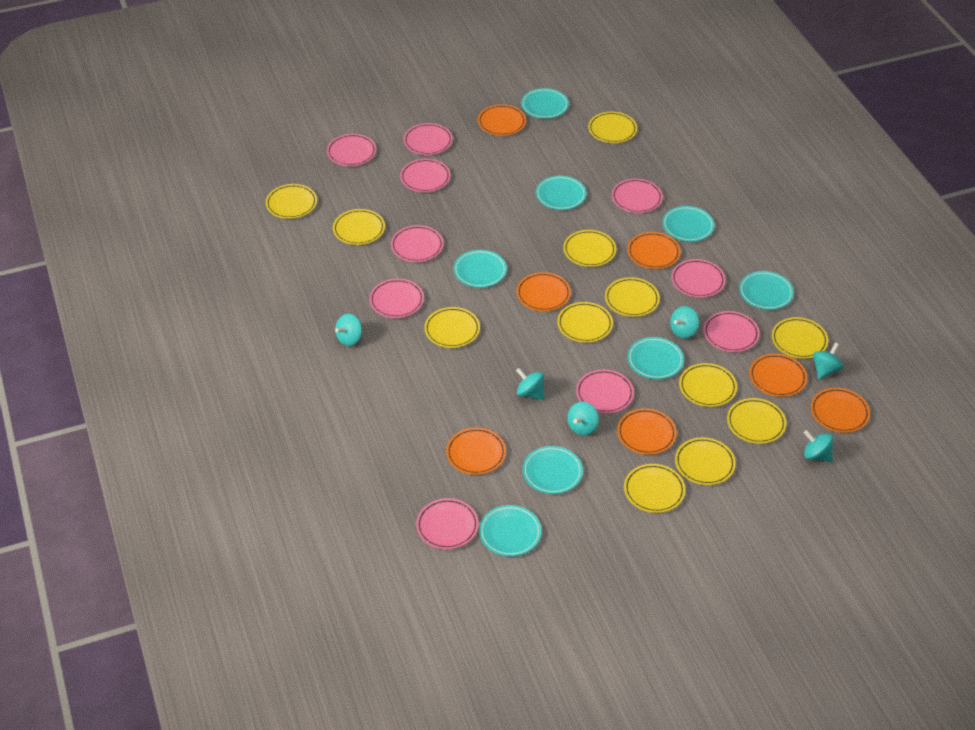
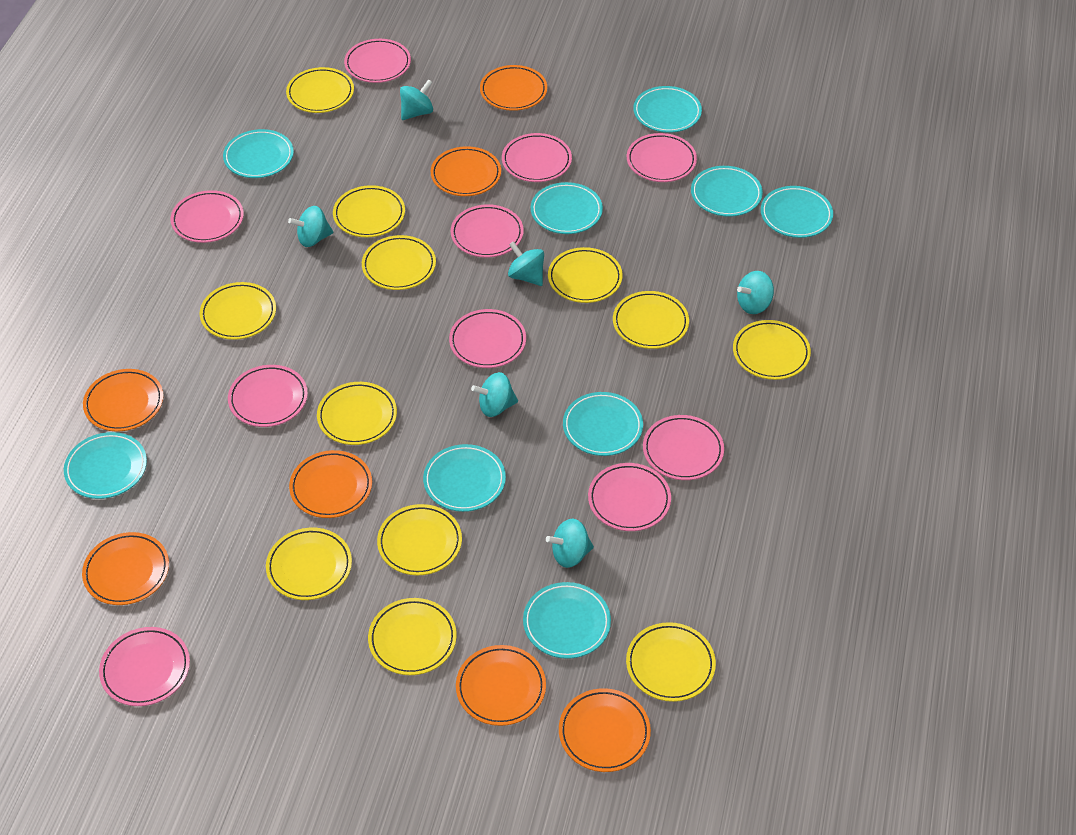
turquoise plate: 8 -> 9

